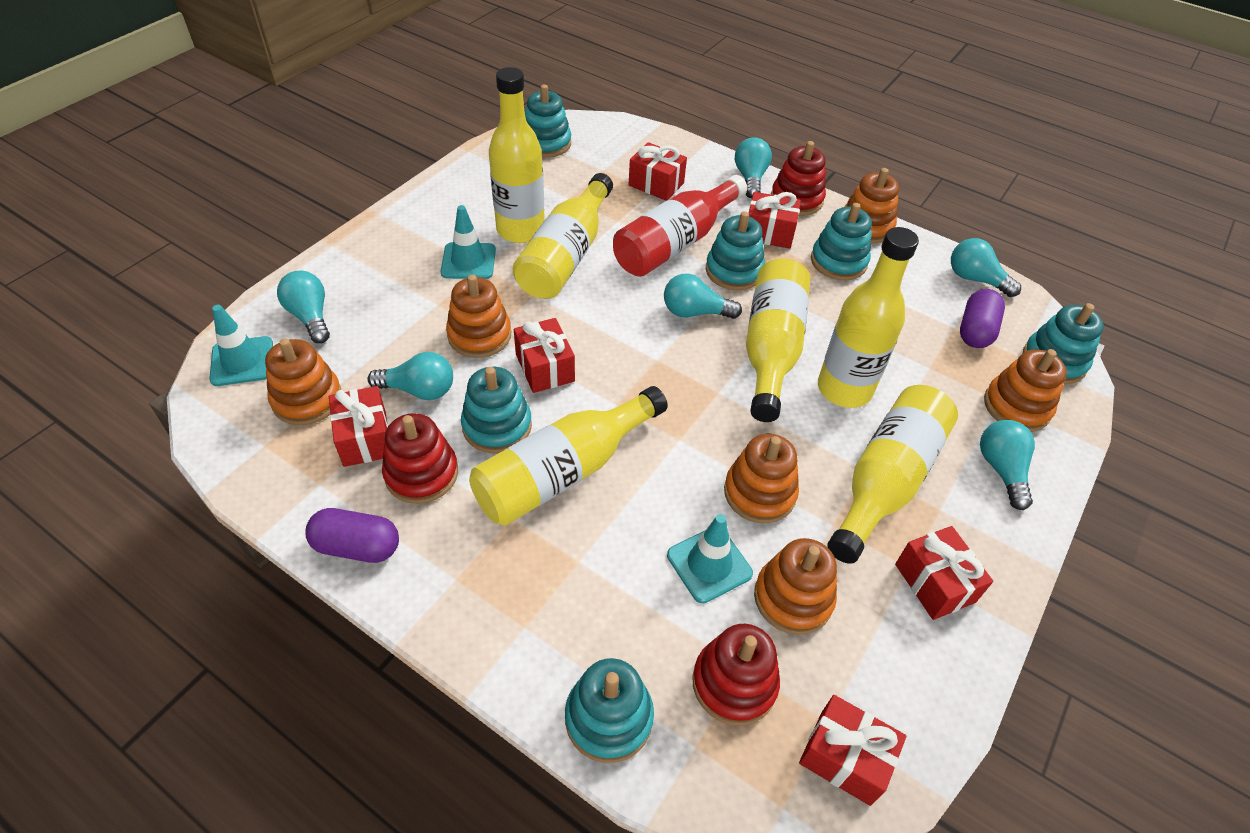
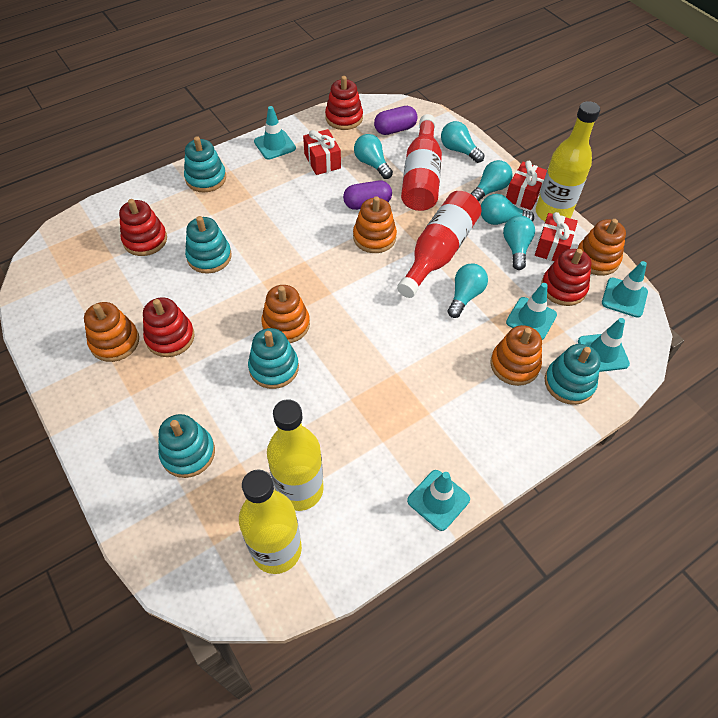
orange stacking toy: 6 -> 5
red bottle: 1 -> 2
red gift: 6 -> 3
red stacking toy: 3 -> 4
turquoise stacking toy: 6 -> 5
turquoise traffic cone: 3 -> 5
yellow bottle: 6 -> 3

